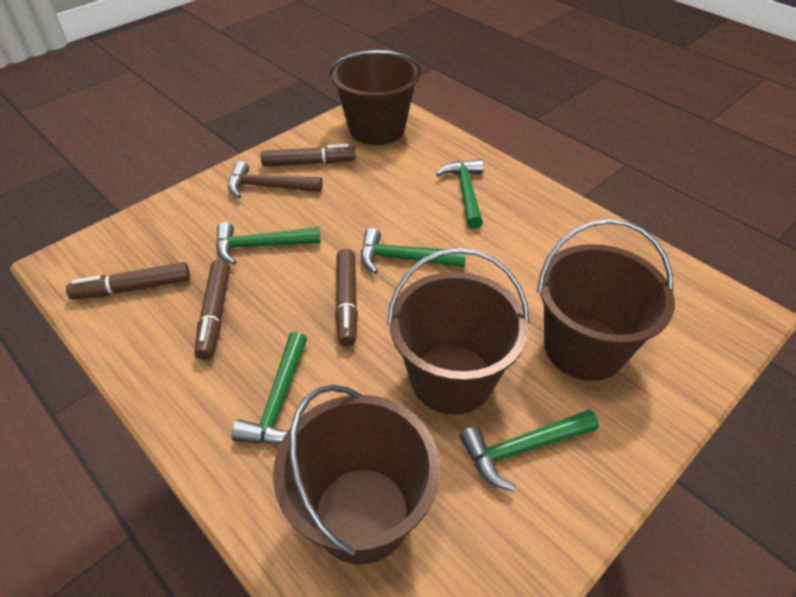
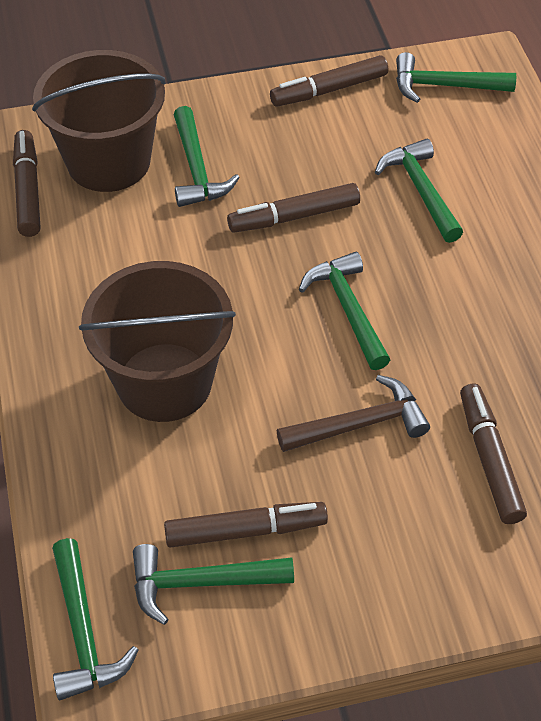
brown bucket: 4 -> 2
brown marker: 4 -> 5
green hammer: 5 -> 6

